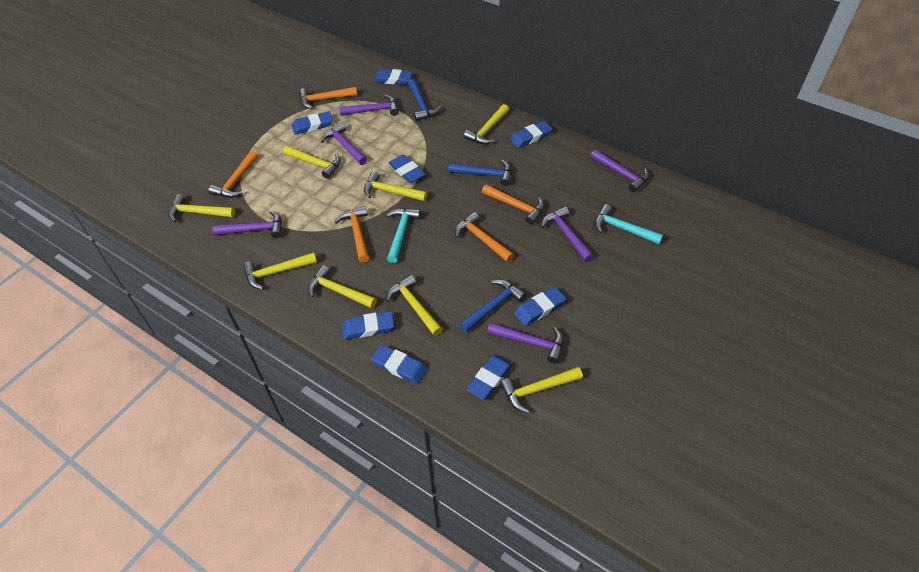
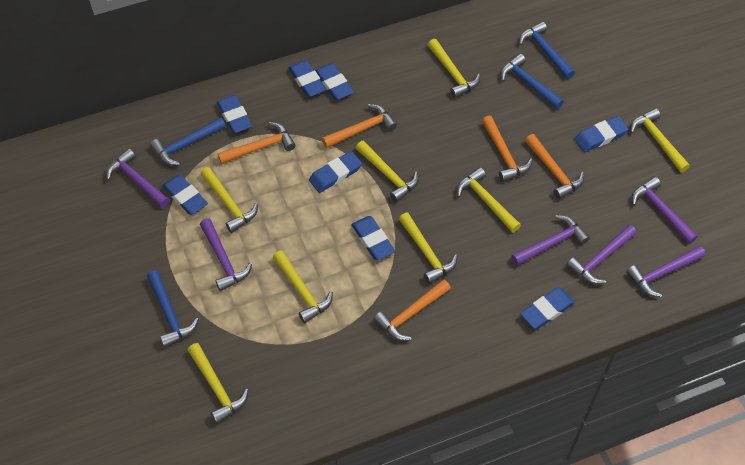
blue hammer: 3 -> 4
turquoise hammer: 2 -> 0

